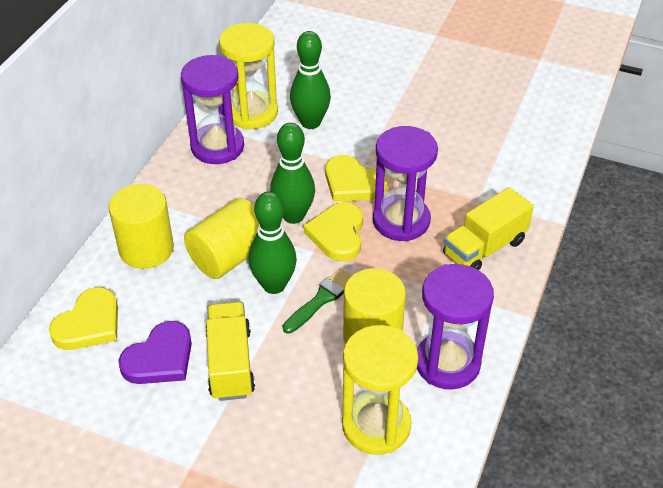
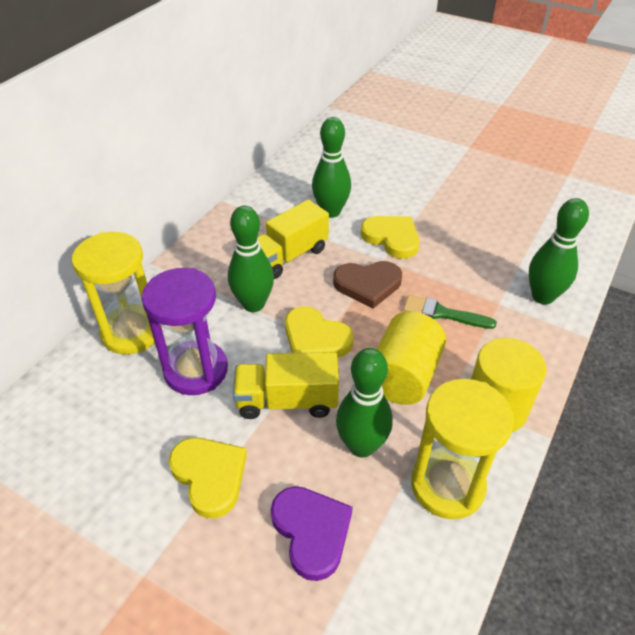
brown heart: 0 -> 1
green bowling pin: 3 -> 4
purple hourglass: 3 -> 1
yellow cylinder: 3 -> 2

